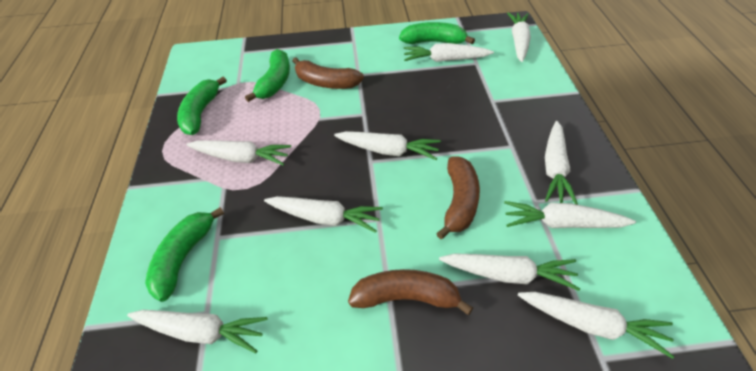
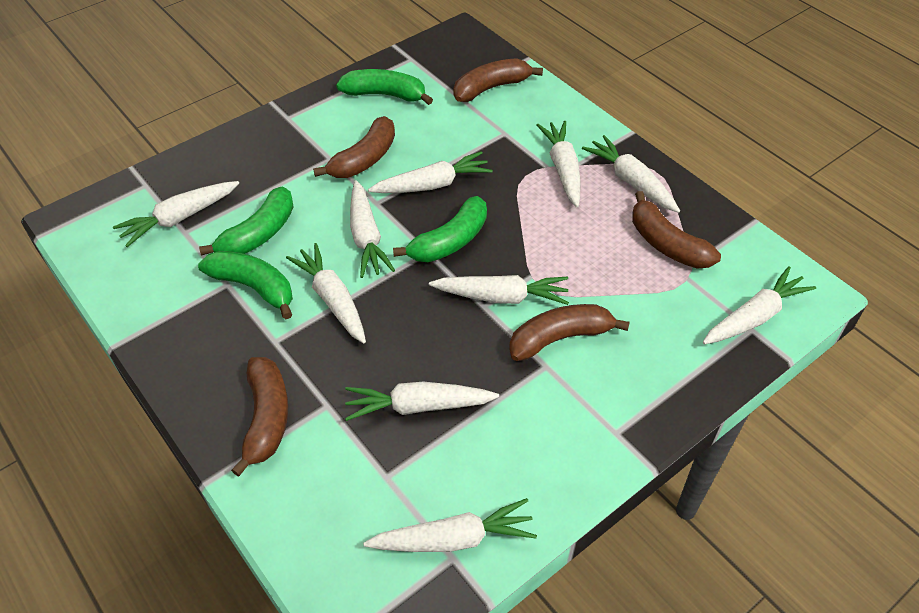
brown banana: 3 -> 5

